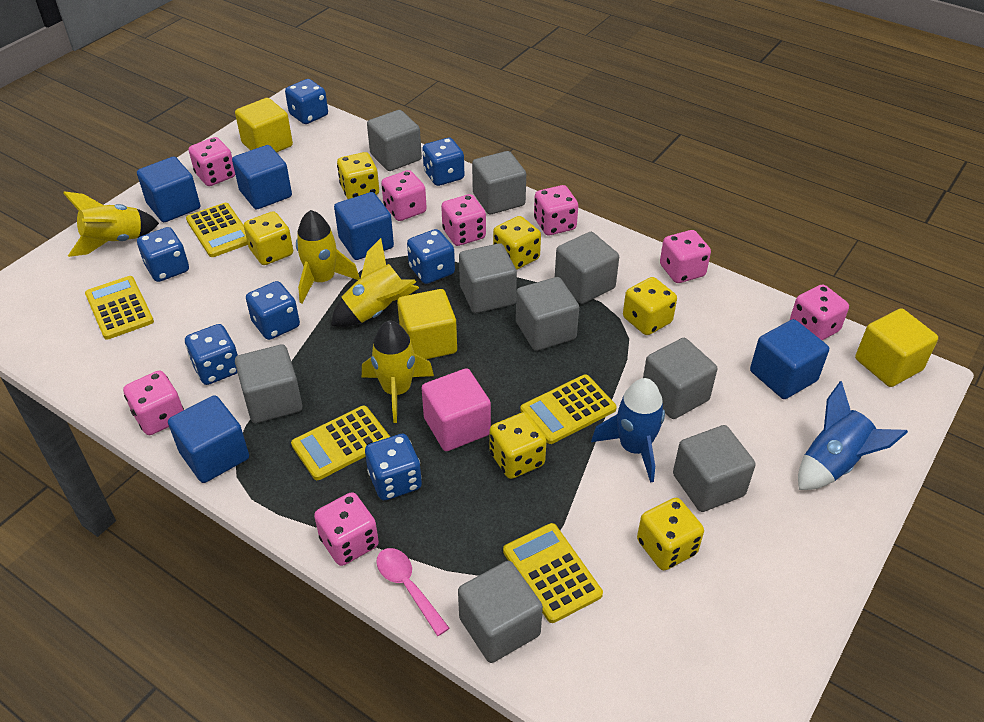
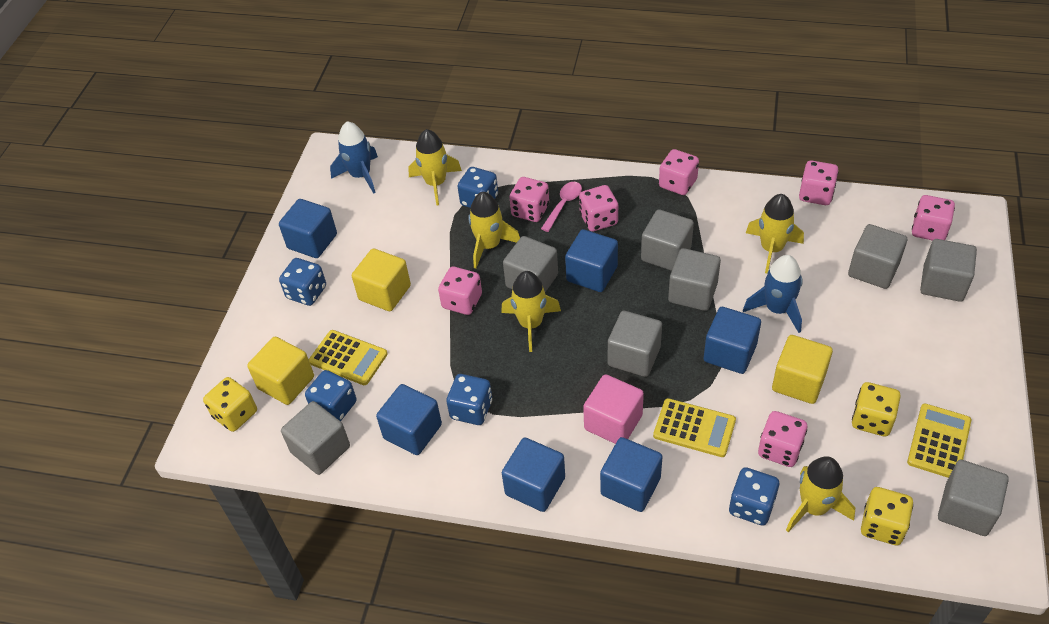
blue cube: 5 -> 6
blue dice: 7 -> 5
grey cube: 9 -> 8
pink dice: 8 -> 7
yellow calculator: 5 -> 3
yellow dice: 6 -> 3
yellow rocket: 4 -> 5

